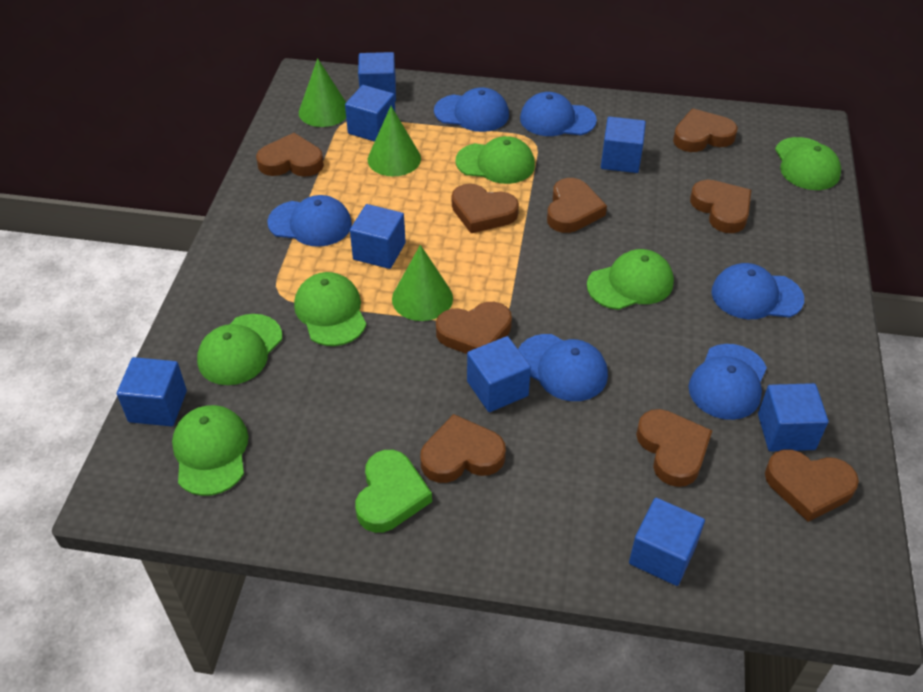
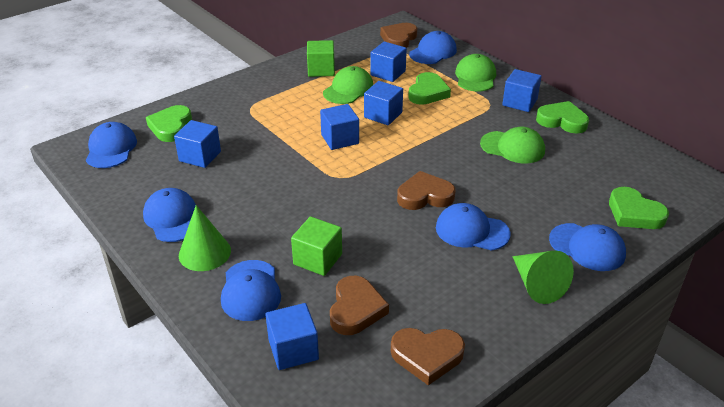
blue cube: 8 -> 6
brown heart: 9 -> 4
green cap: 6 -> 3
green cone: 3 -> 2
green cube: 0 -> 2
green heart: 1 -> 4

